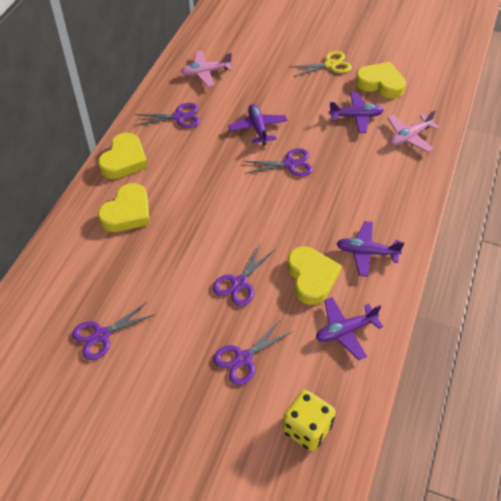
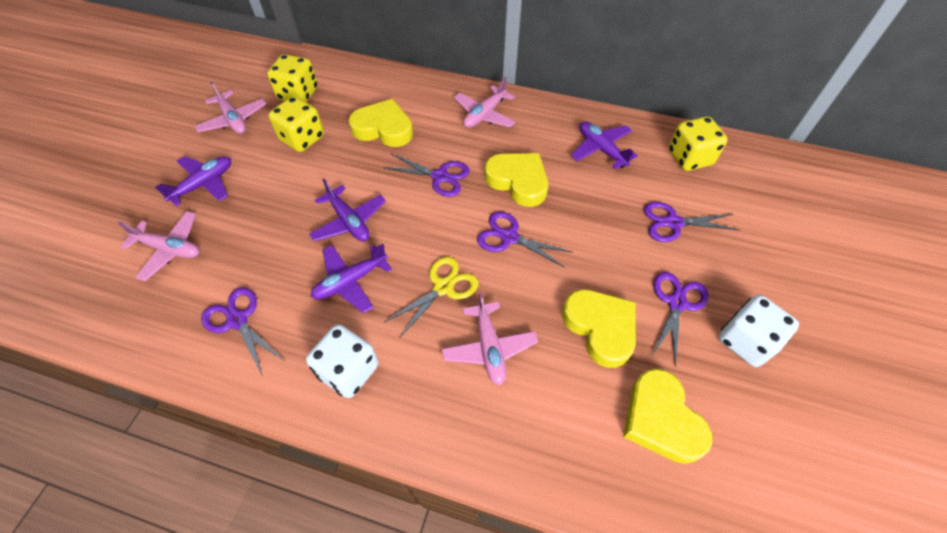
pink plane: 2 -> 4
white dice: 0 -> 2
yellow dice: 1 -> 3

